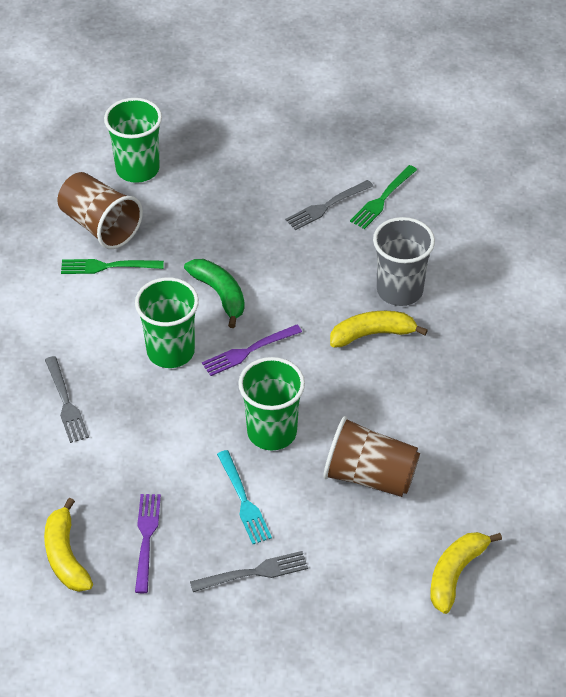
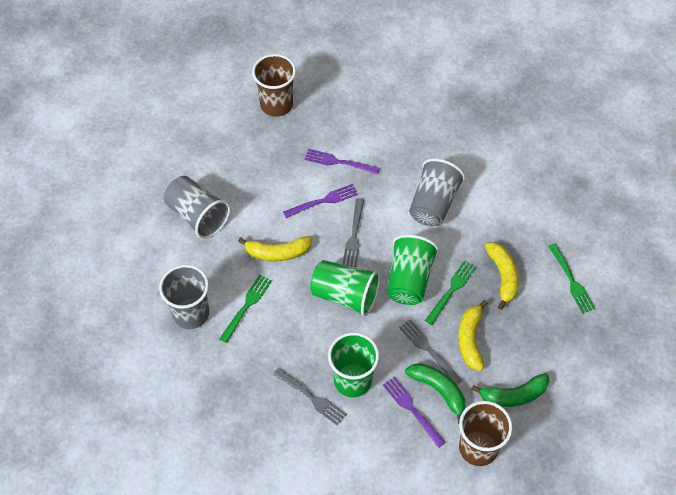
green banana: 1 -> 2
green fork: 2 -> 3
grey cup: 1 -> 3
purple fork: 2 -> 3
turquoise fork: 1 -> 0

